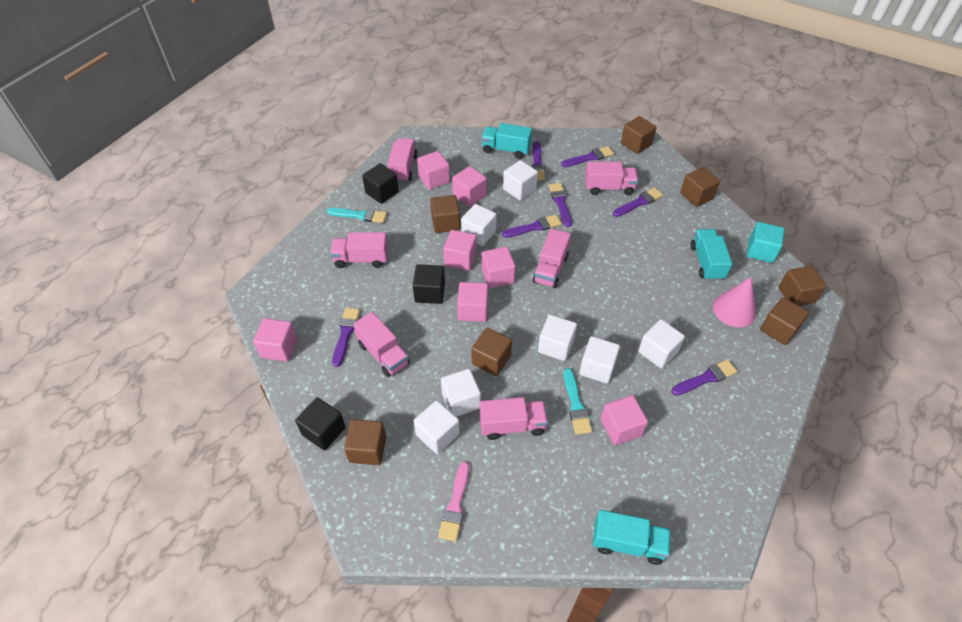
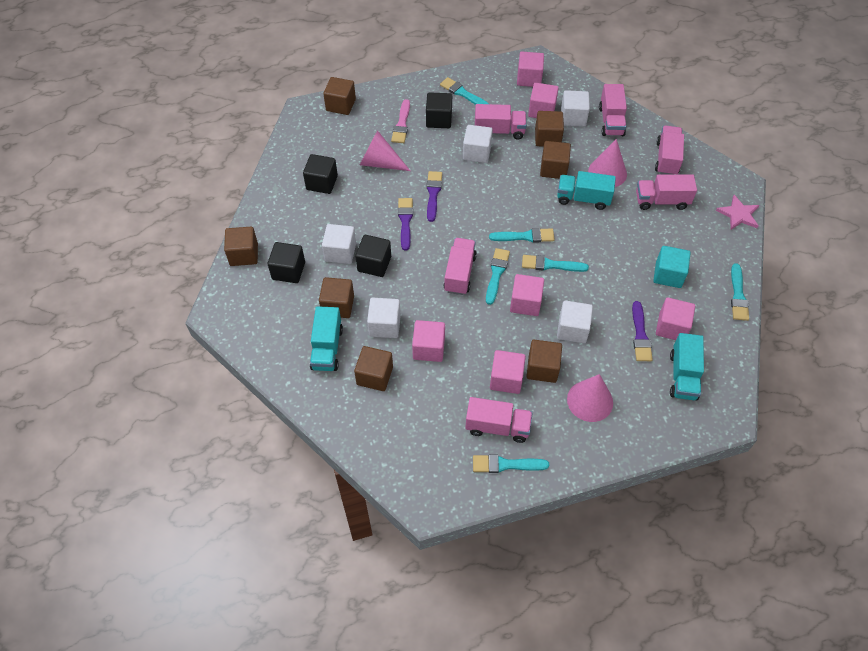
black cube: 3 -> 4
pink cone: 1 -> 3
pink cube: 7 -> 6
pink star: 0 -> 1
purple brush: 7 -> 3
turquoise brush: 2 -> 6
white cube: 7 -> 5

